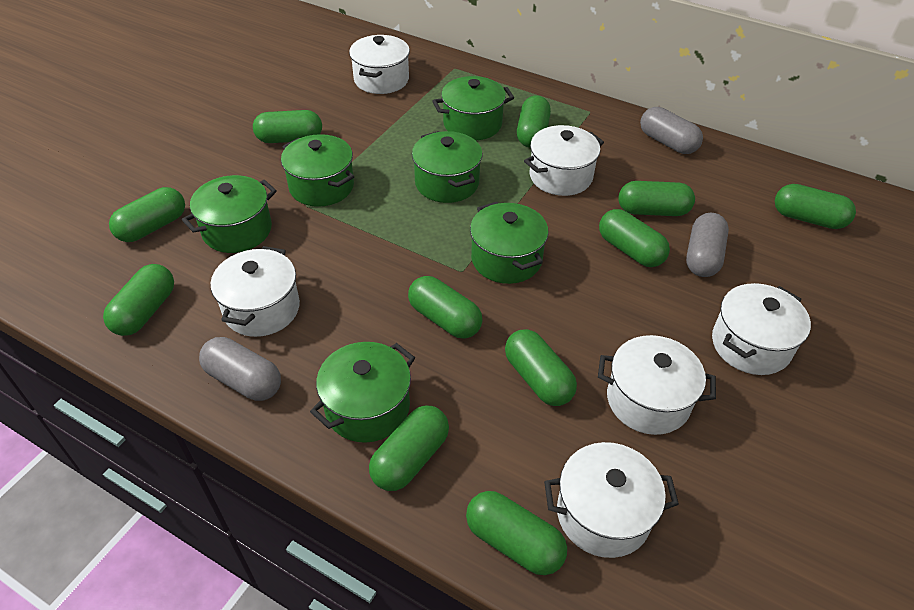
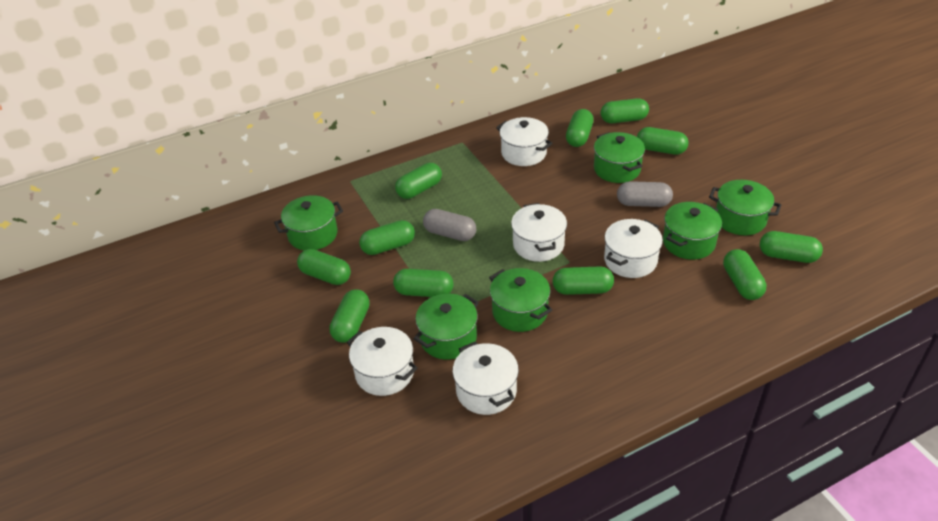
grey capsule: 3 -> 2
white pot: 6 -> 5

